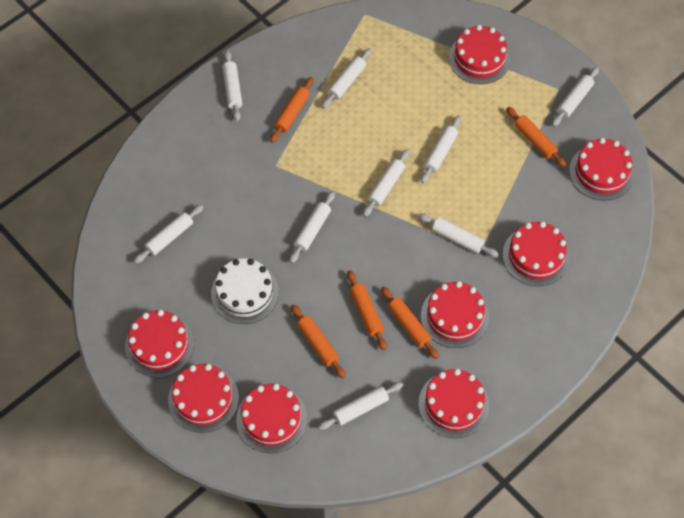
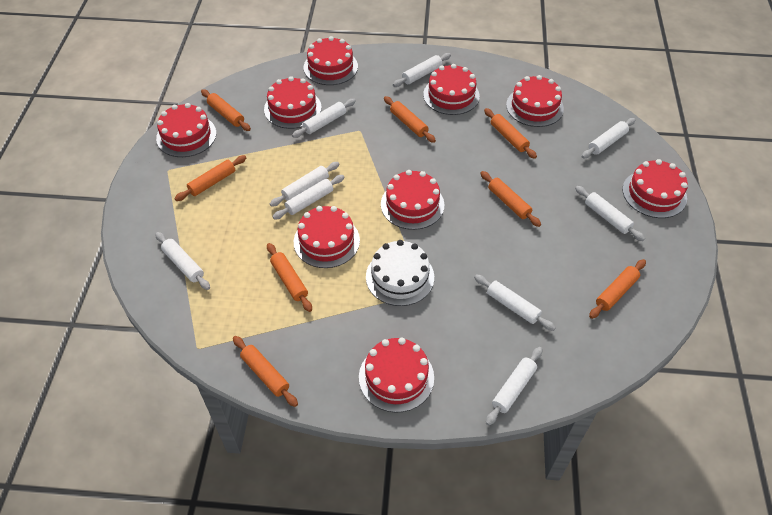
orange rolling pin: 5 -> 8
red cake: 8 -> 9

